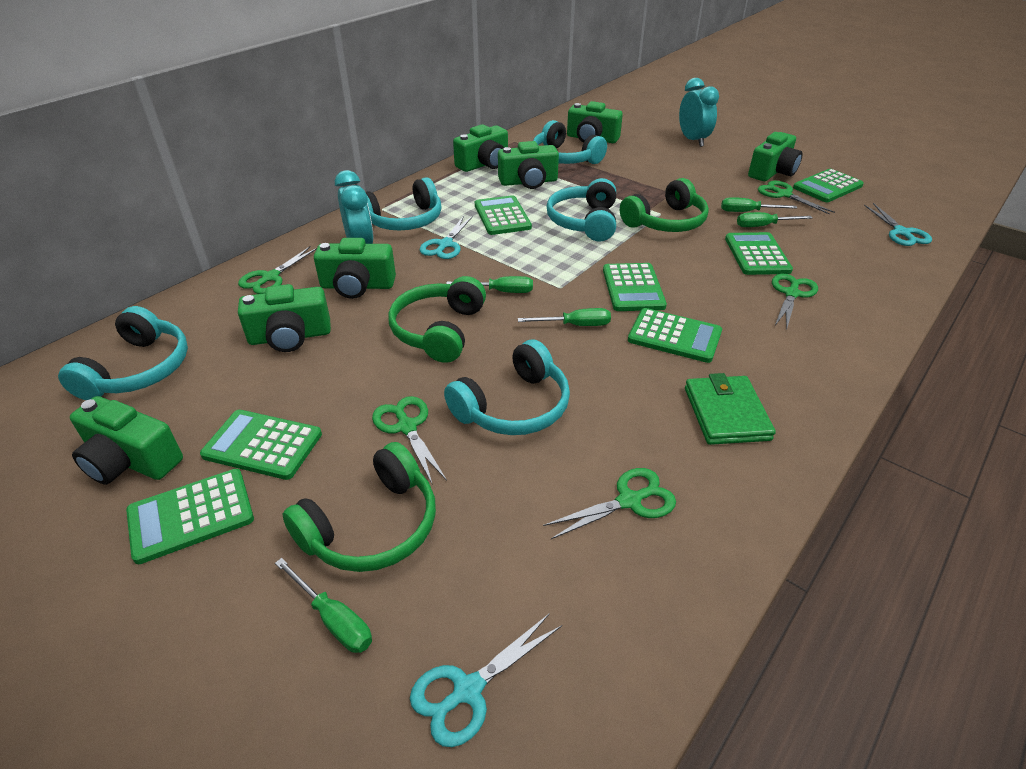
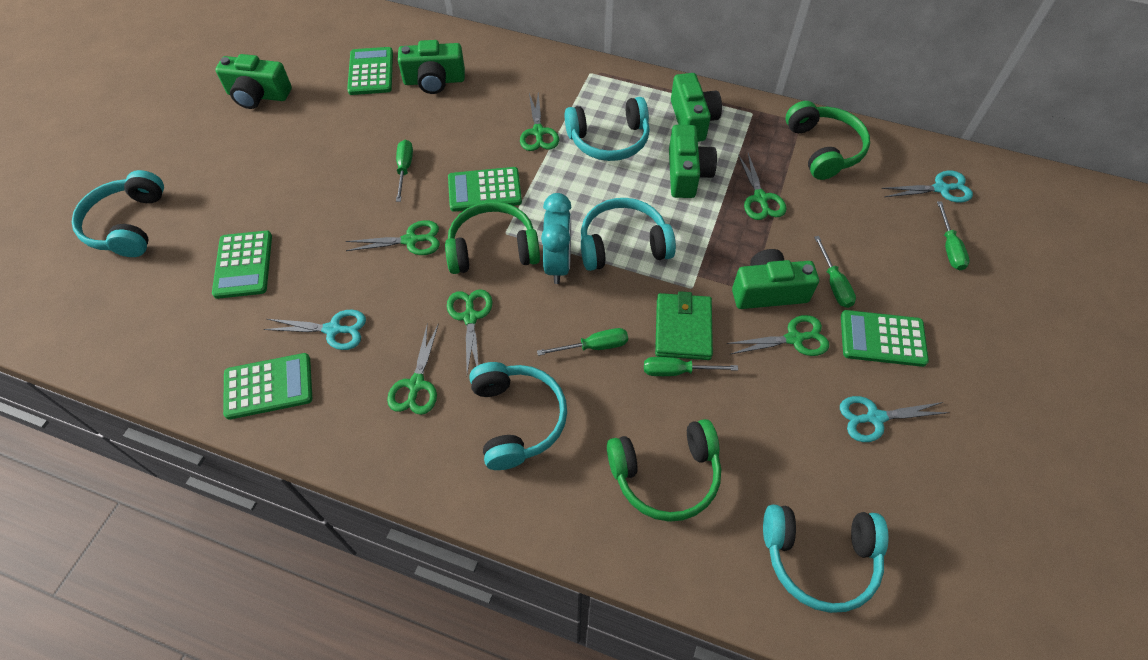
green calculator: 7 -> 5
green camera: 7 -> 5
green scissors: 5 -> 6
turquoise clock: 2 -> 1

